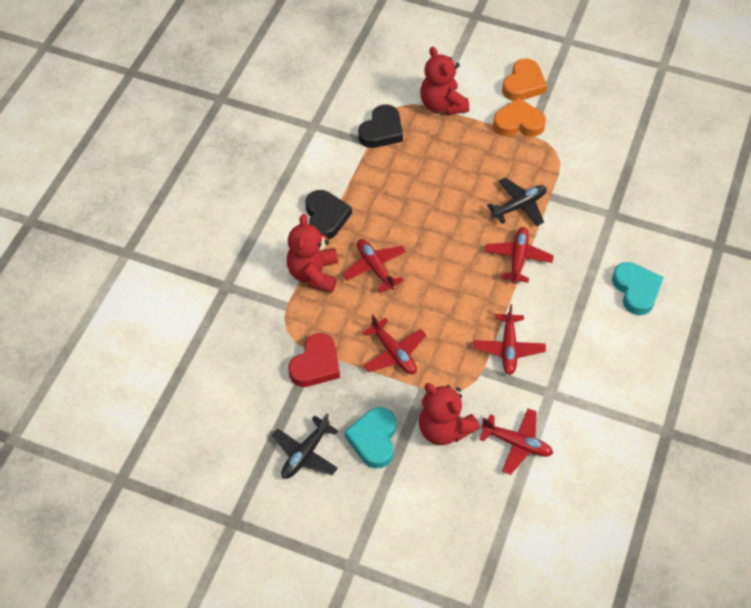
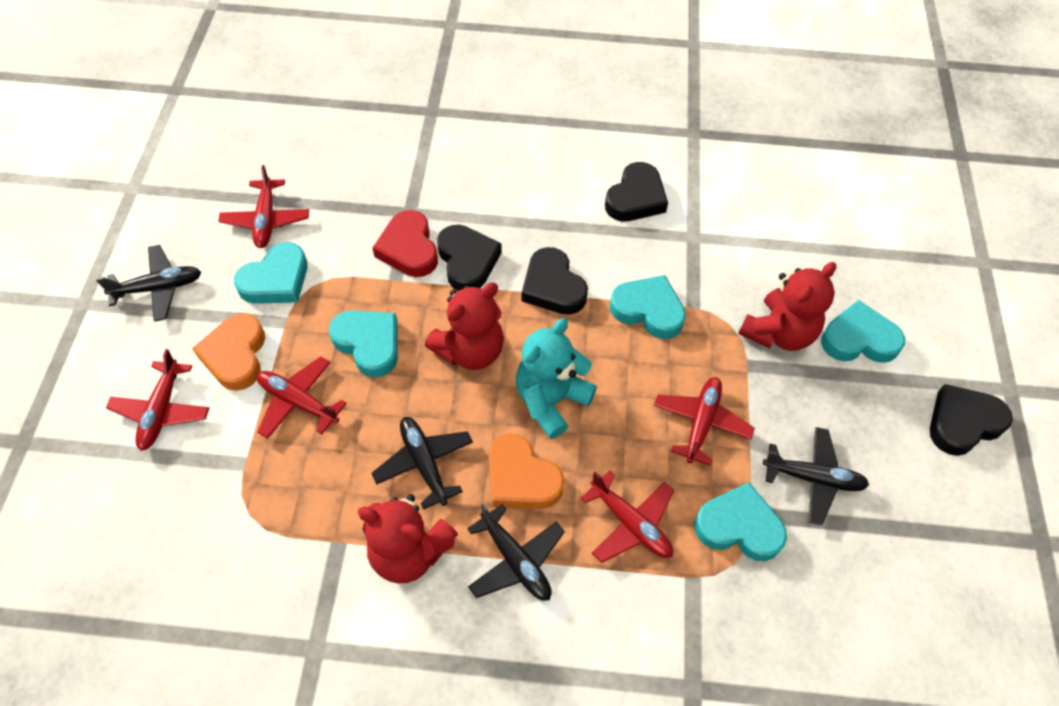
black heart: 2 -> 4
black plane: 2 -> 4
turquoise heart: 2 -> 5
turquoise teddy bear: 0 -> 1

